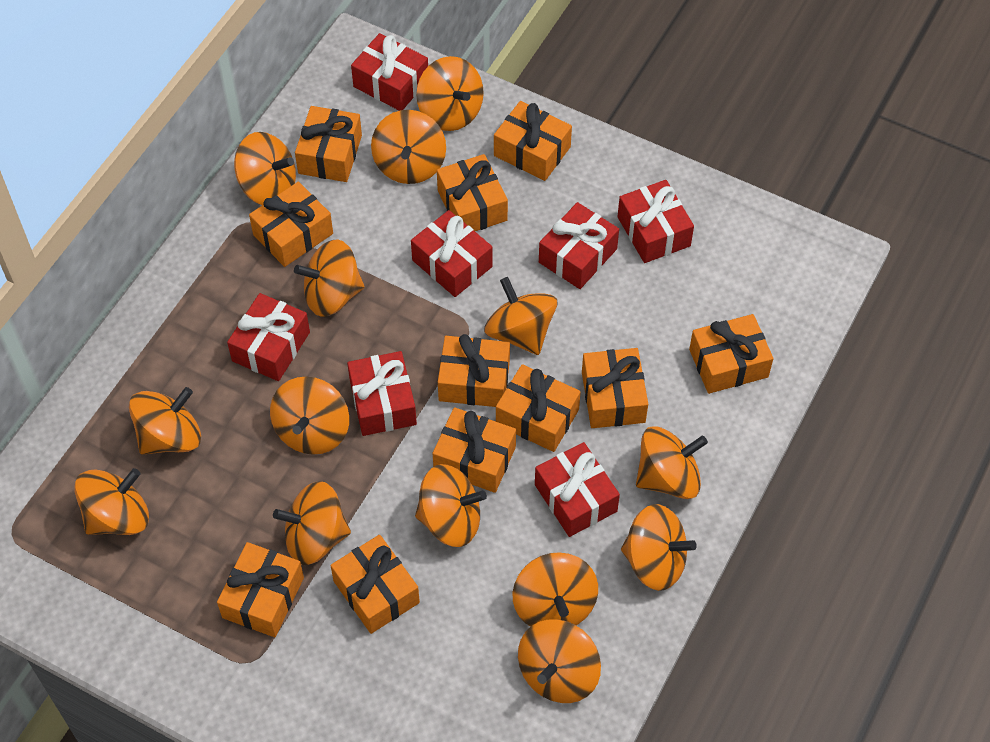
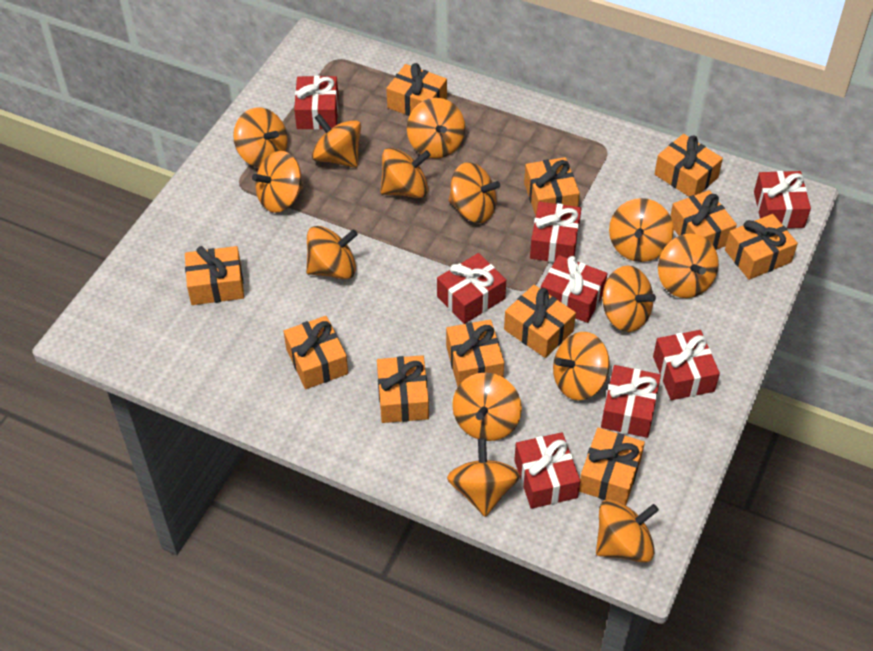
red gift: 7 -> 8

